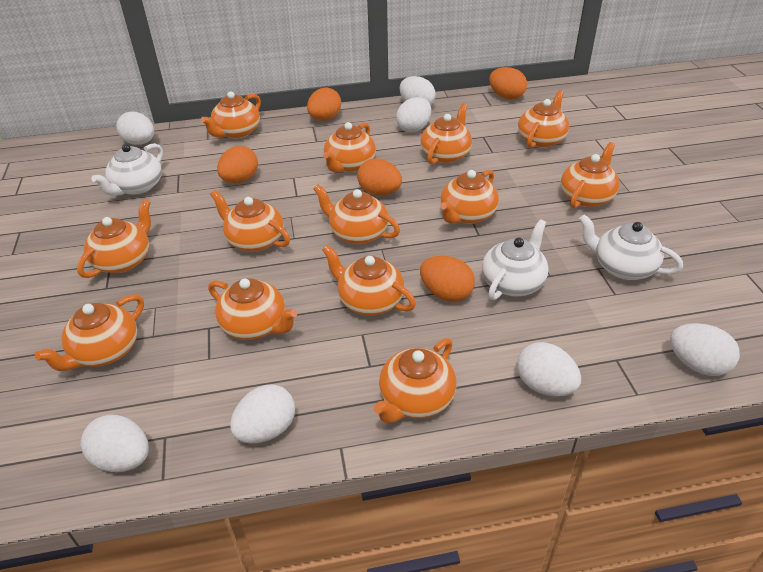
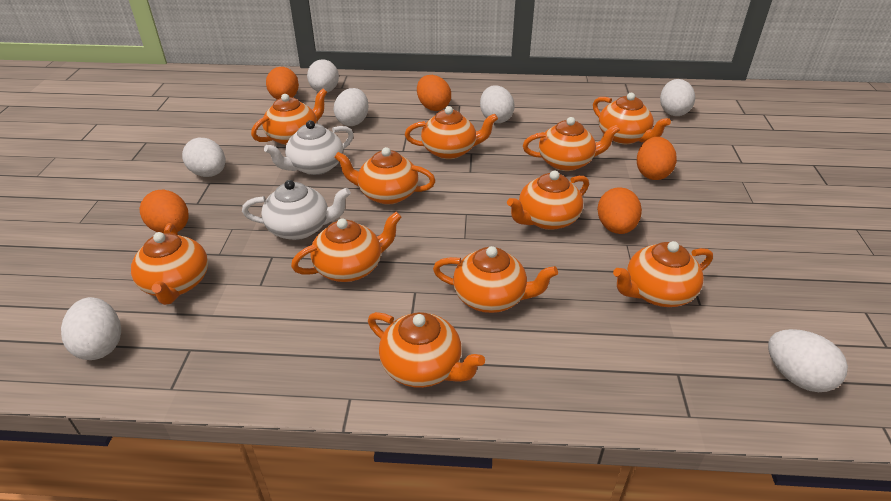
orange teapot: 13 -> 11
white teapot: 3 -> 2

